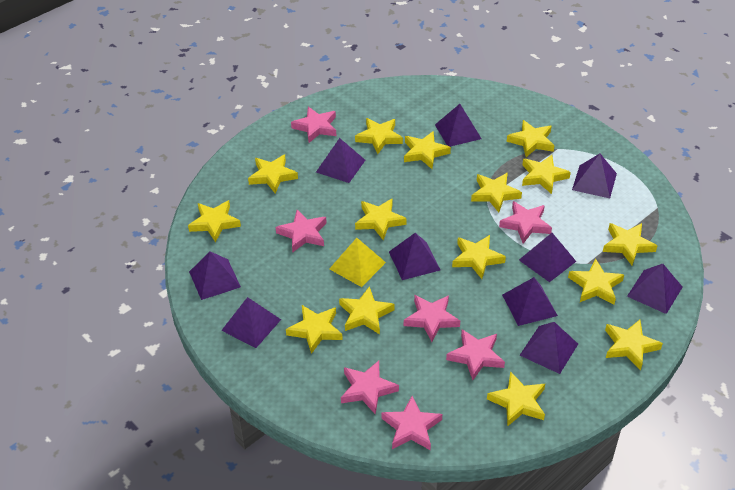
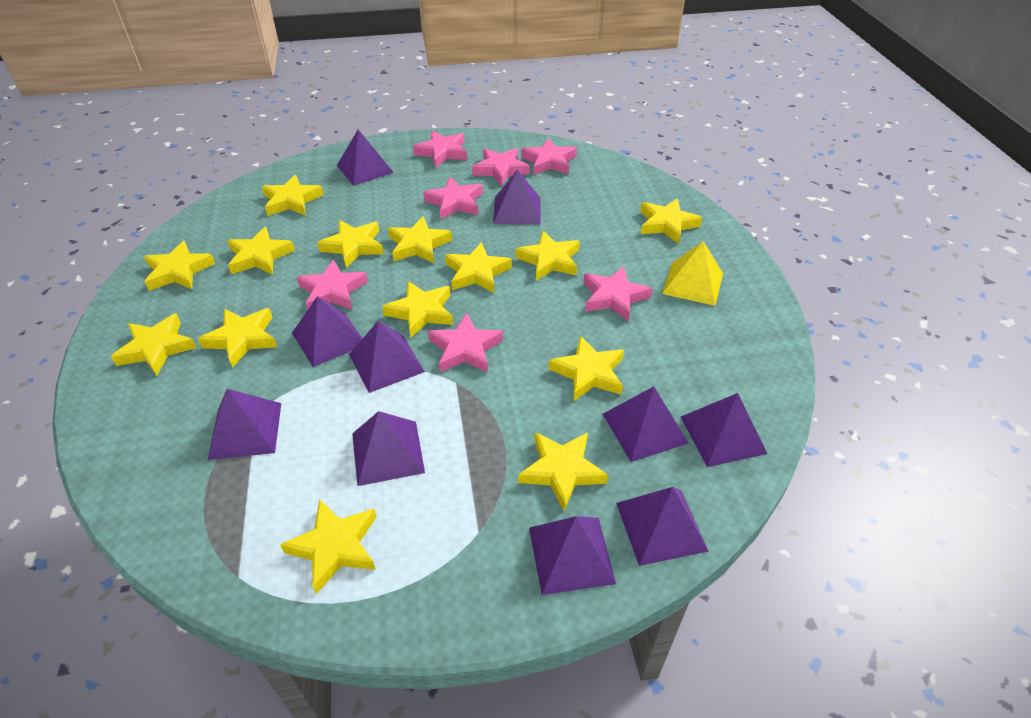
yellow star: 15 -> 14

